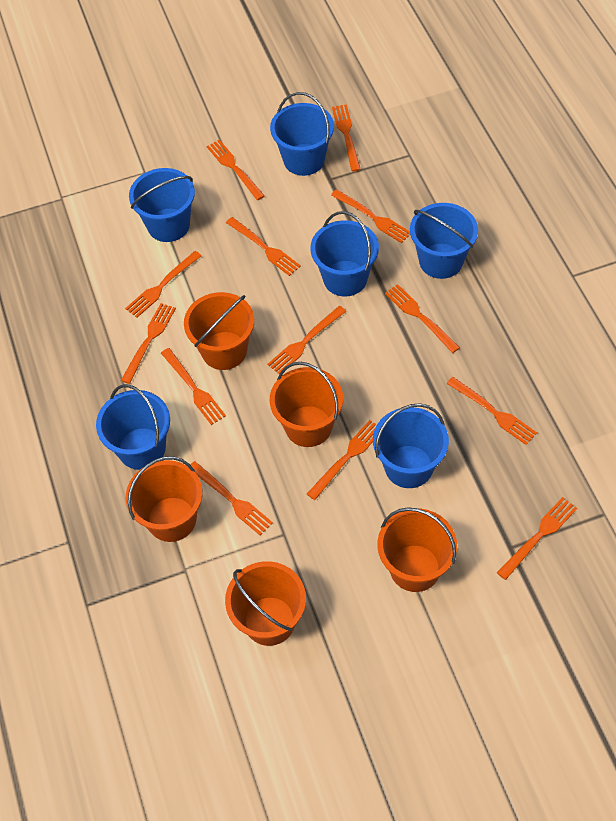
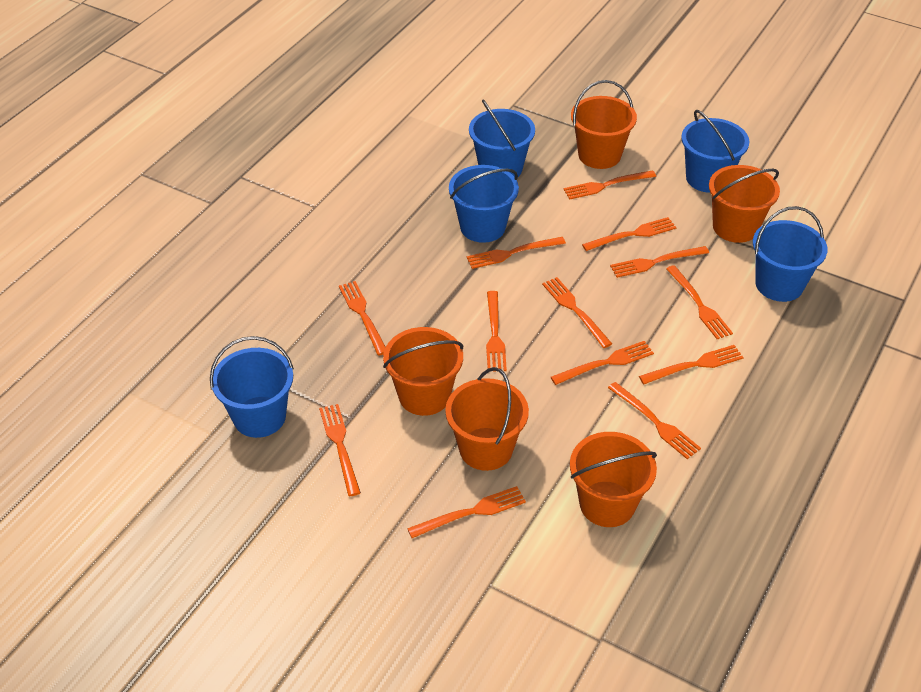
blue bucket: 6 -> 5

